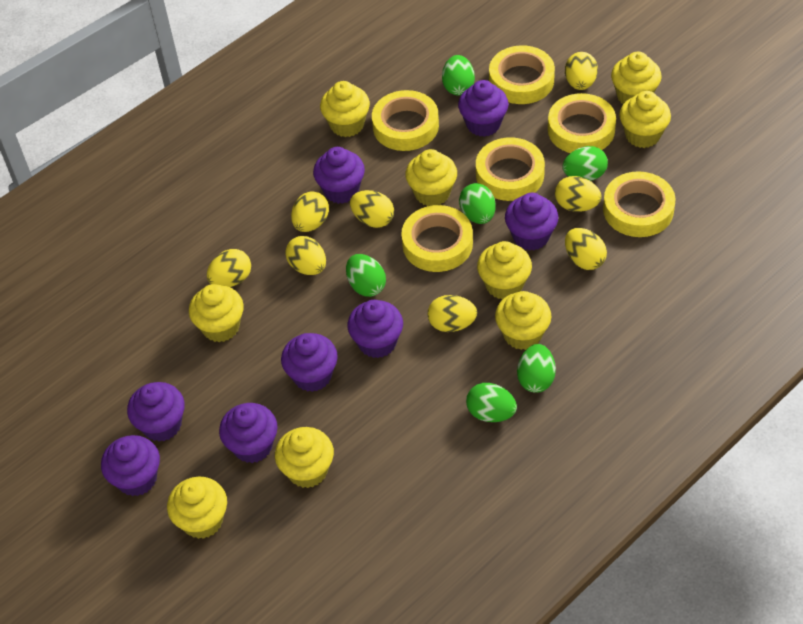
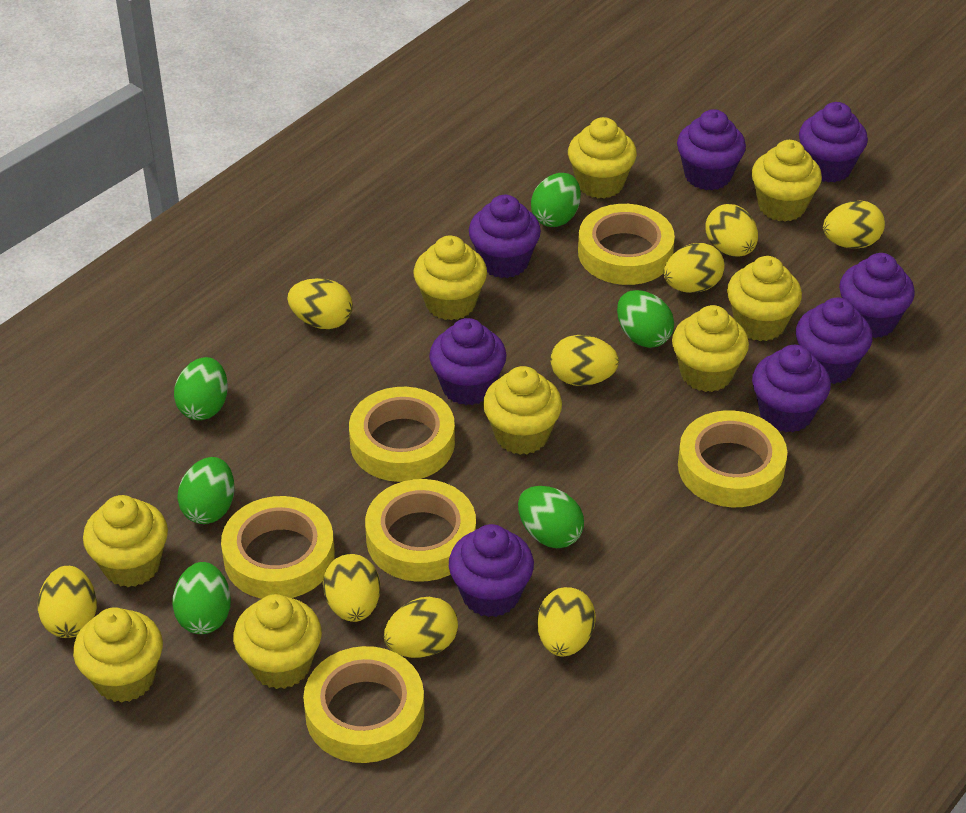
yellow egg: 8 -> 9

